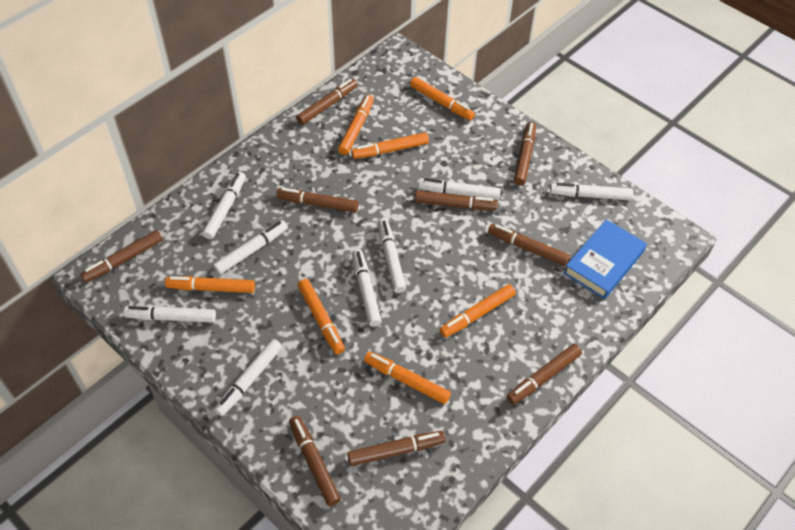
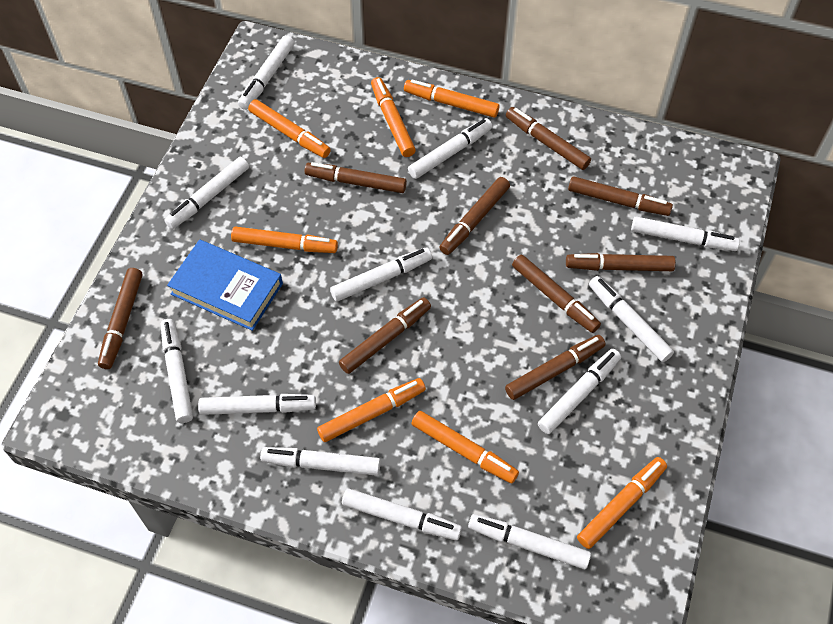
white marker: 8 -> 12

